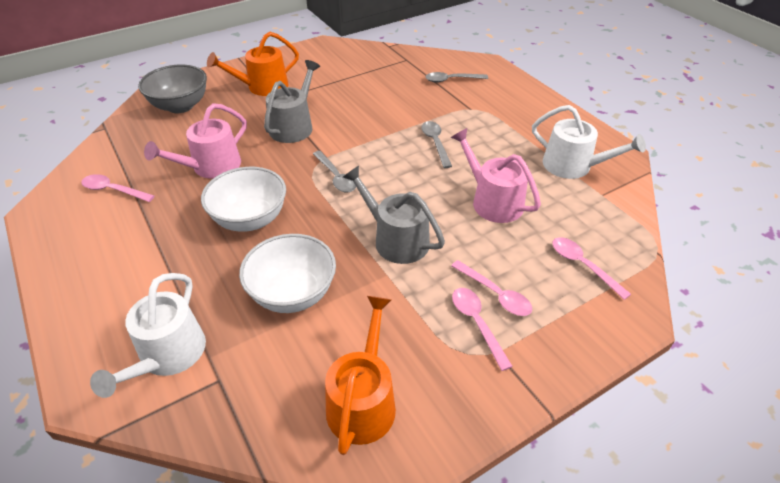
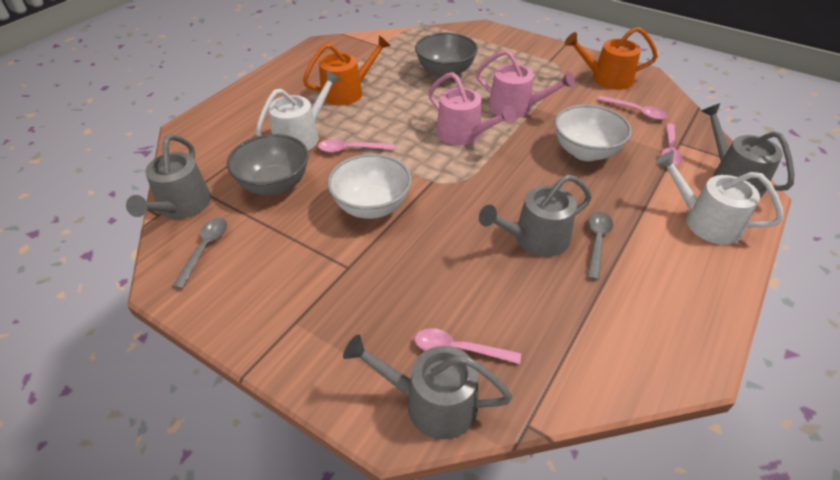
grey bowl: 1 -> 2
grey spoon: 3 -> 2
grey watering can: 2 -> 4

